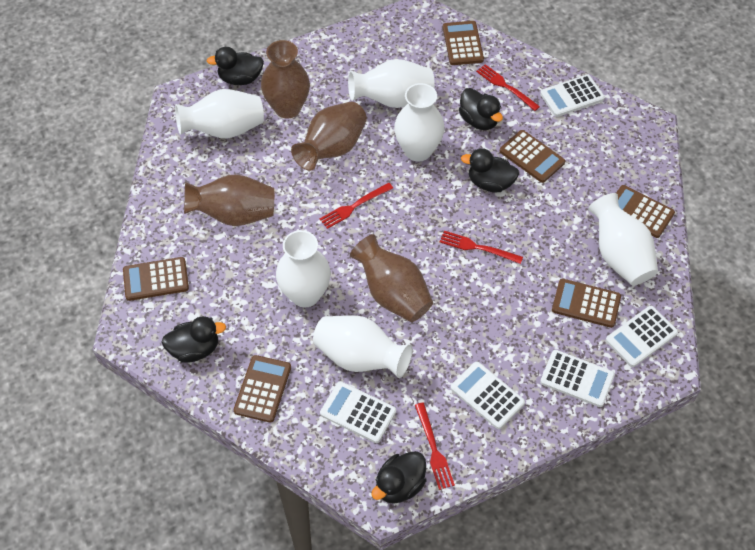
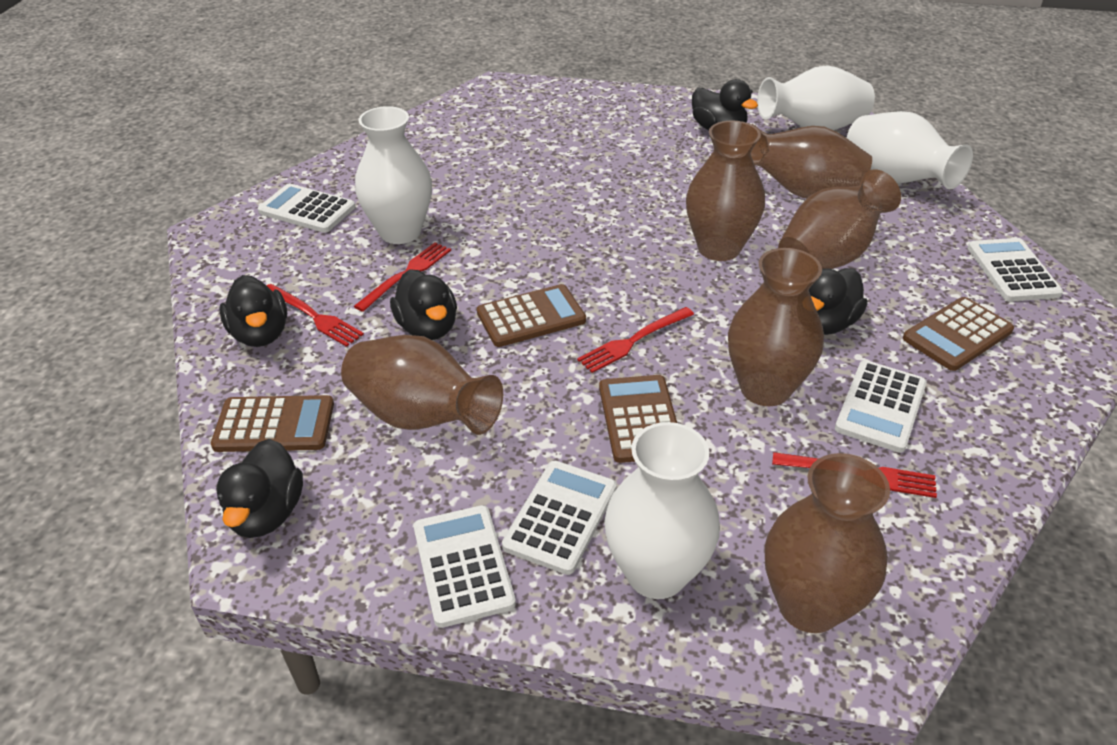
brown calculator: 6 -> 4
brown vase: 4 -> 6
white vase: 6 -> 4

